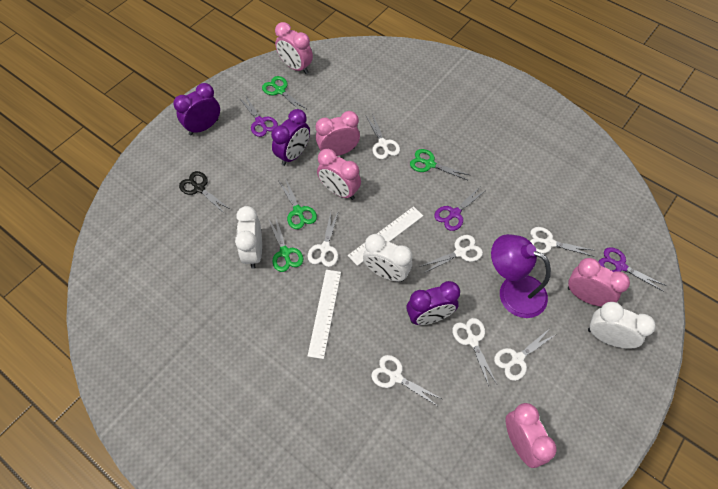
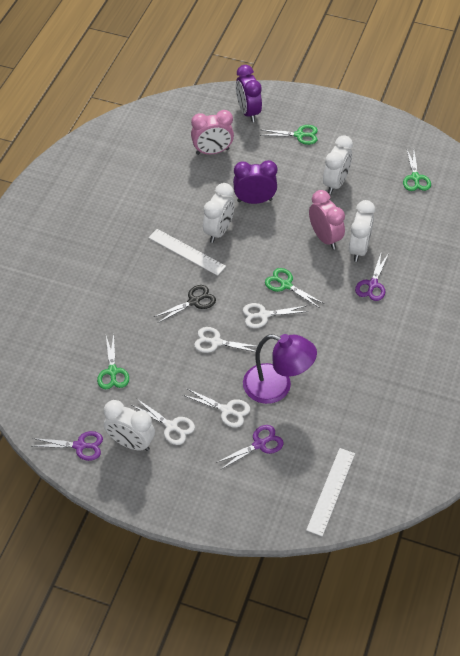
pink clock: 5 -> 2
purple clock: 3 -> 2
white clock: 3 -> 4
white scissors: 7 -> 4

